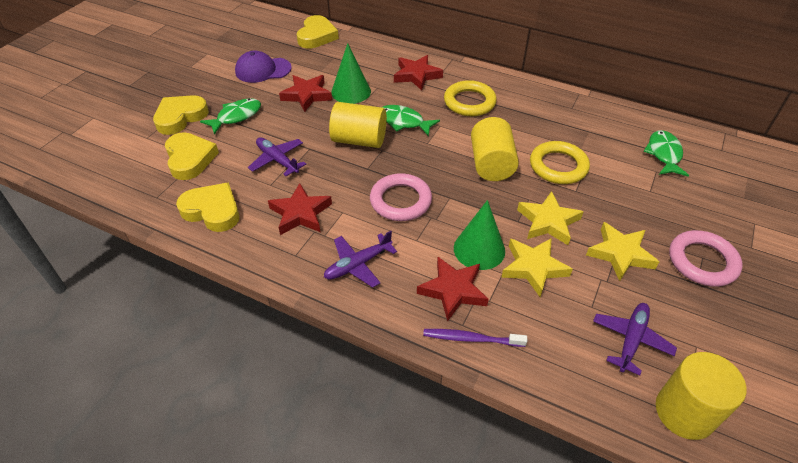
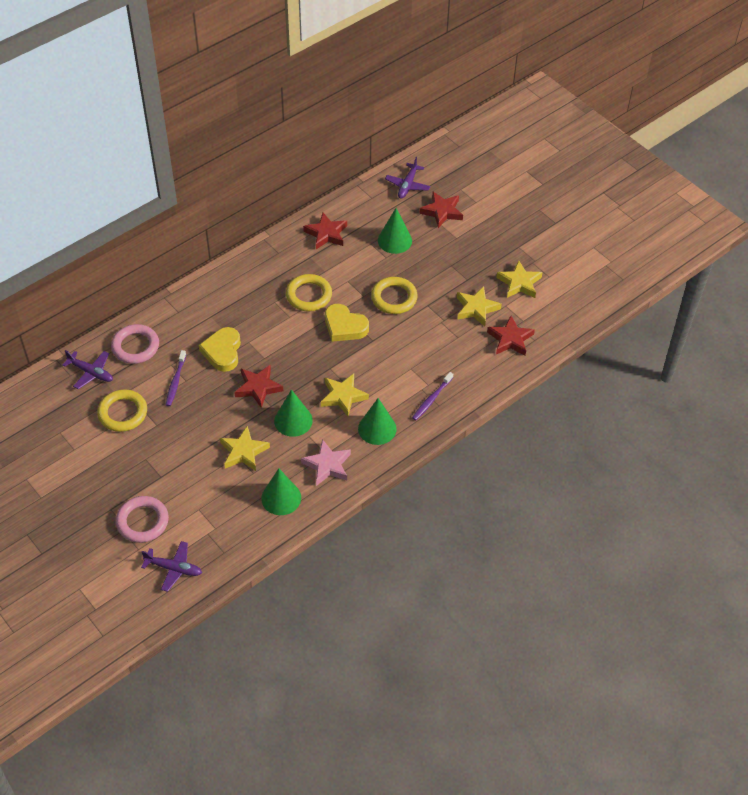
green cone: 2 -> 4
green fish: 3 -> 0
pink star: 0 -> 1
purple cap: 1 -> 0
purple toothbrush: 1 -> 2
yellow cylinder: 3 -> 0
yellow heart: 4 -> 2
yellow ring: 2 -> 3
yellow star: 3 -> 4

